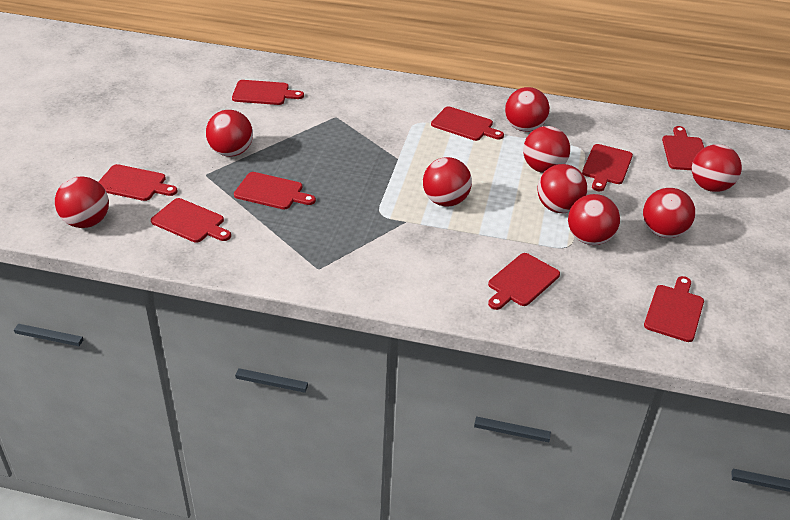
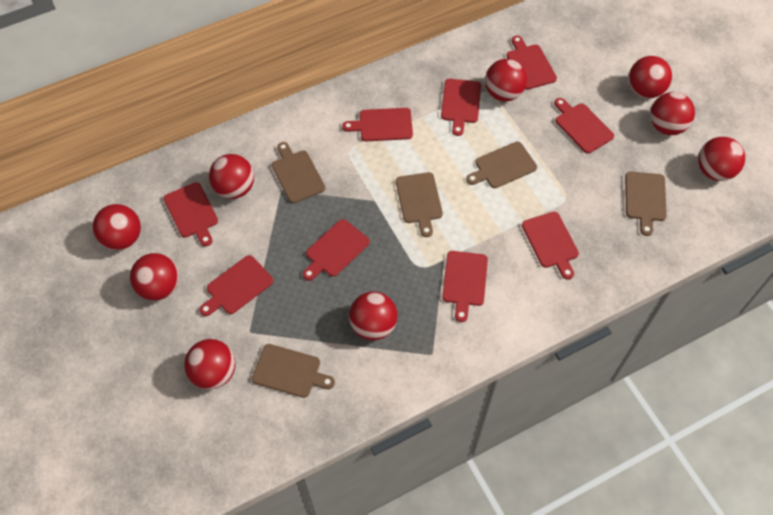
brown cutting board: 0 -> 5

